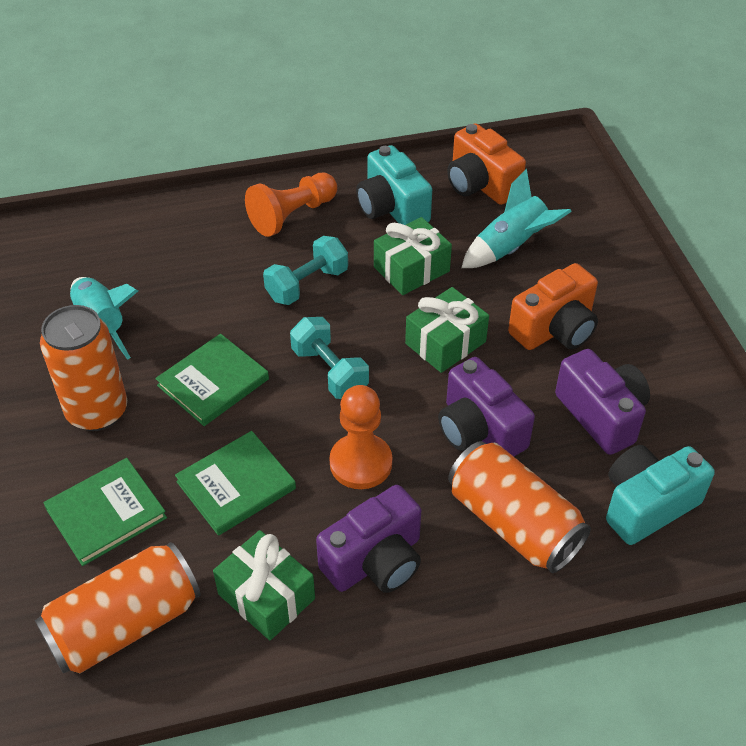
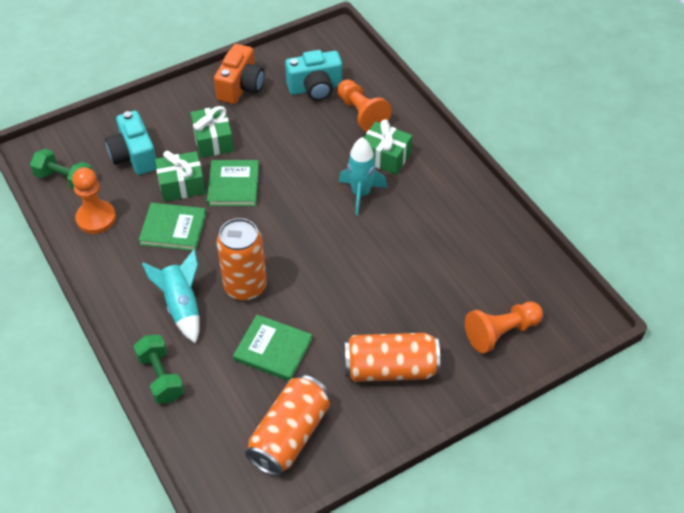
green dumbbell: 0 -> 2
orange camera: 2 -> 1
orange pawn: 2 -> 3
purple camera: 3 -> 0
turquoise dumbbell: 2 -> 0

